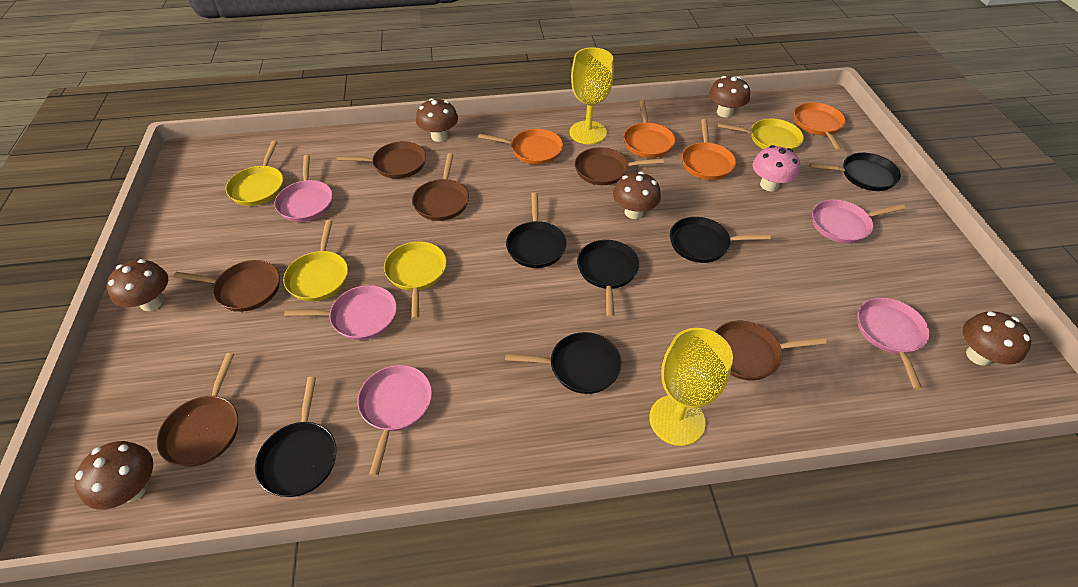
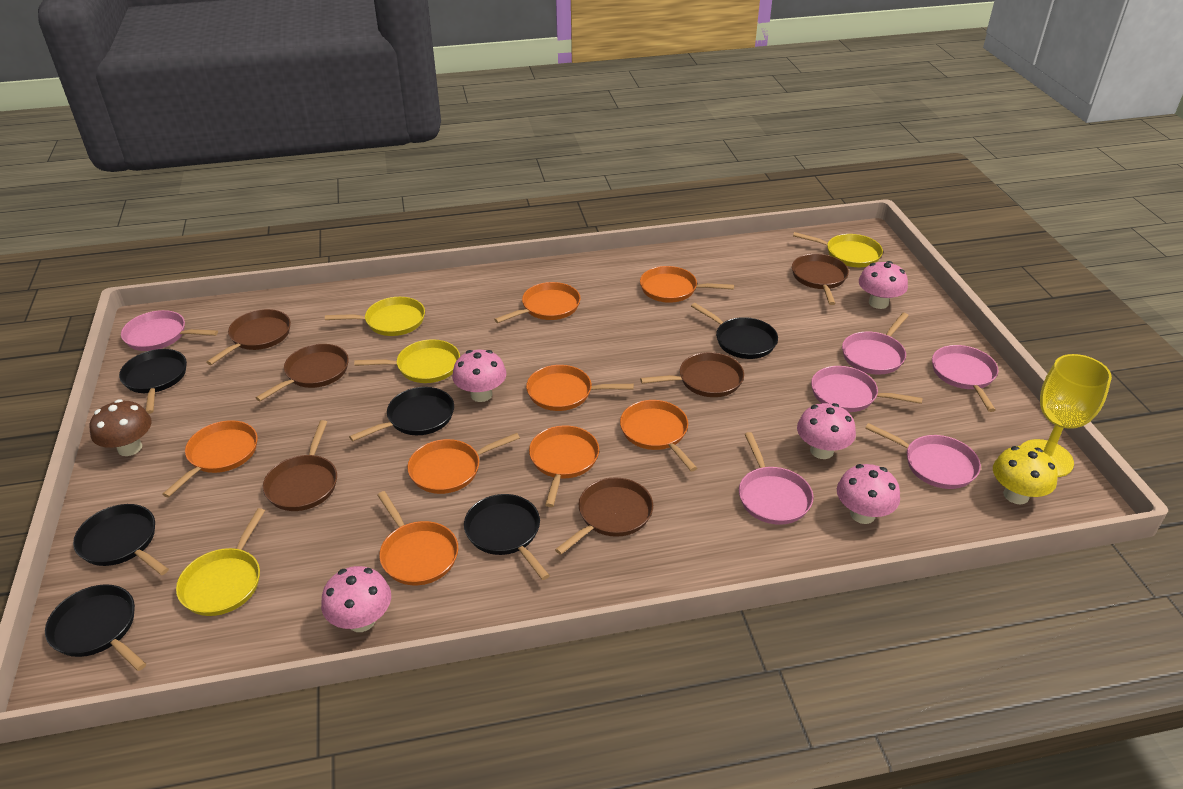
brown mushroom: 6 -> 1
orange pan: 4 -> 8
pink mushroom: 1 -> 5
pink pan: 5 -> 6
yellow goblet: 2 -> 1
yellow mushroom: 0 -> 1

